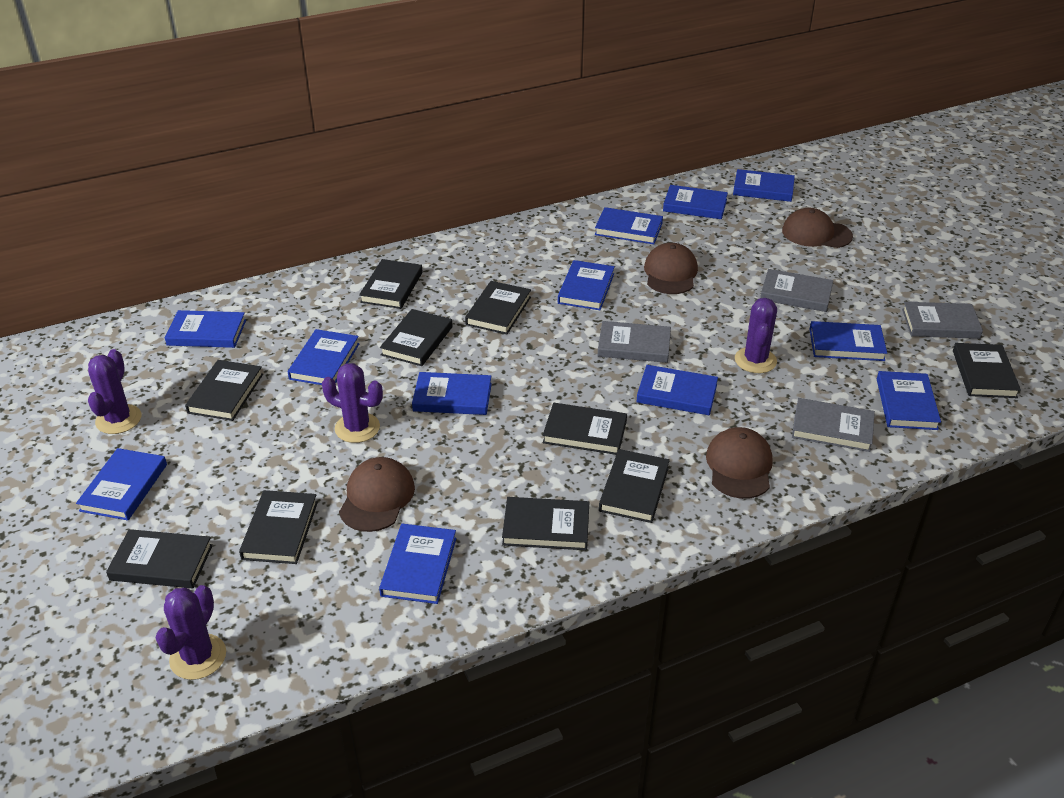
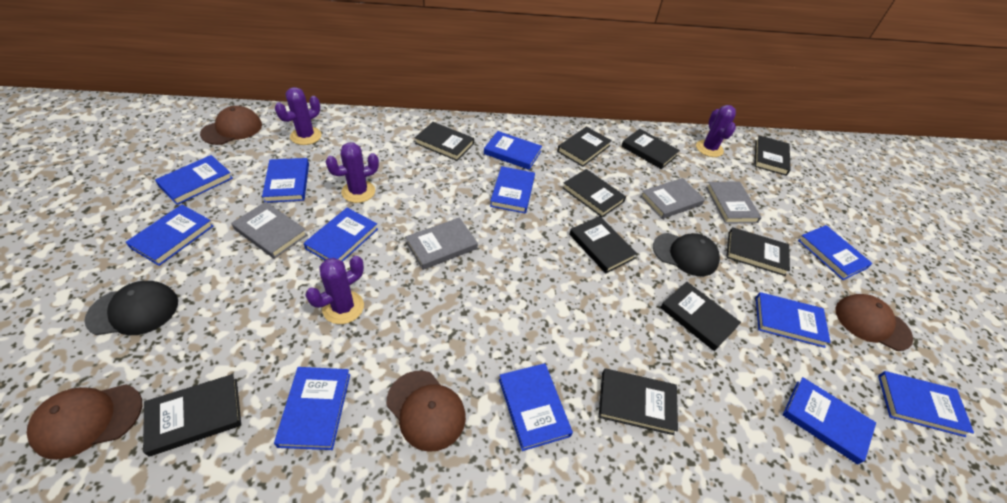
black cap: 0 -> 2

